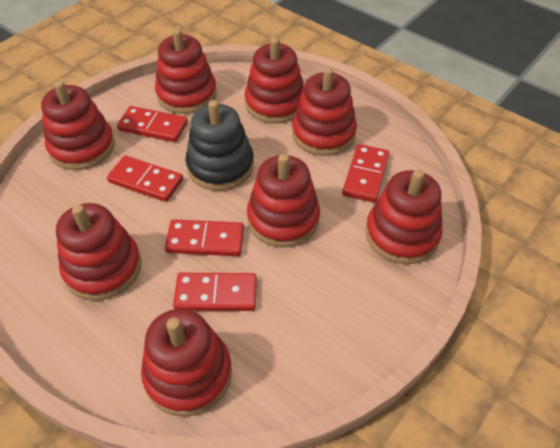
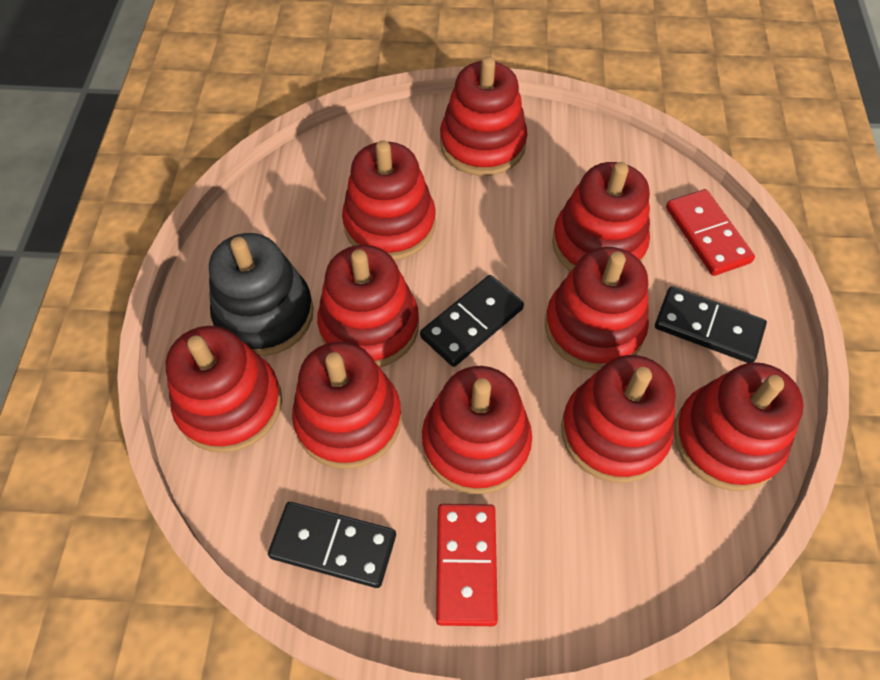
black domino: 0 -> 3
red domino: 5 -> 2
red stacking toy: 8 -> 10

